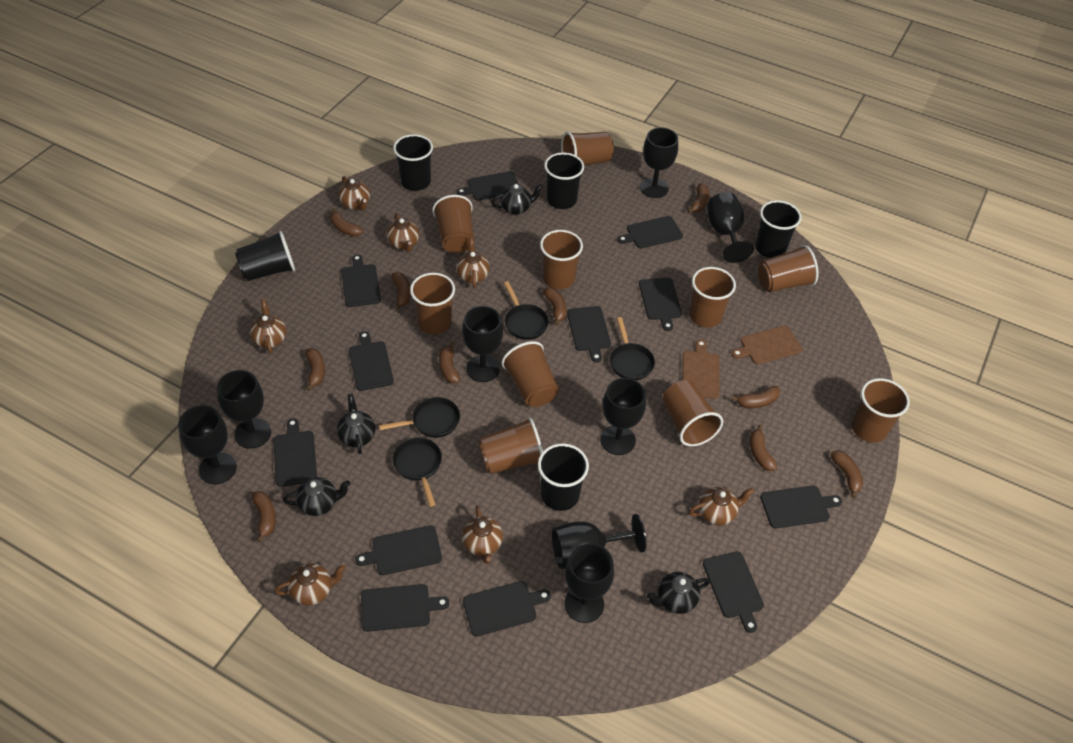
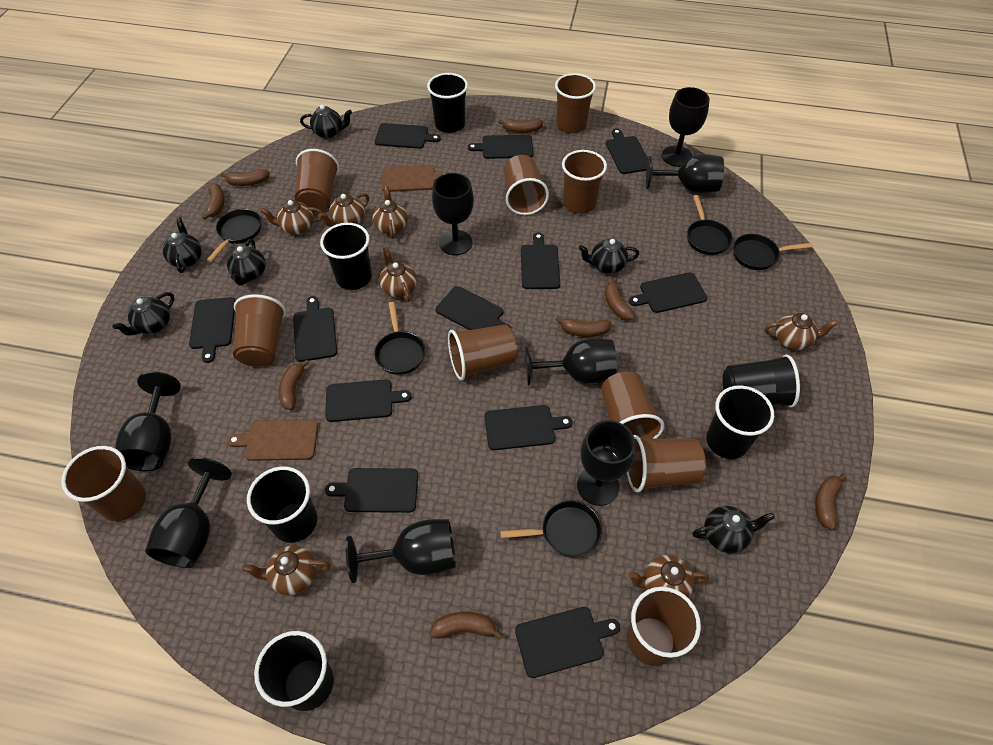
black cup: 5 -> 6
black pan: 4 -> 5
black teapot: 4 -> 6
brown banana: 10 -> 8

